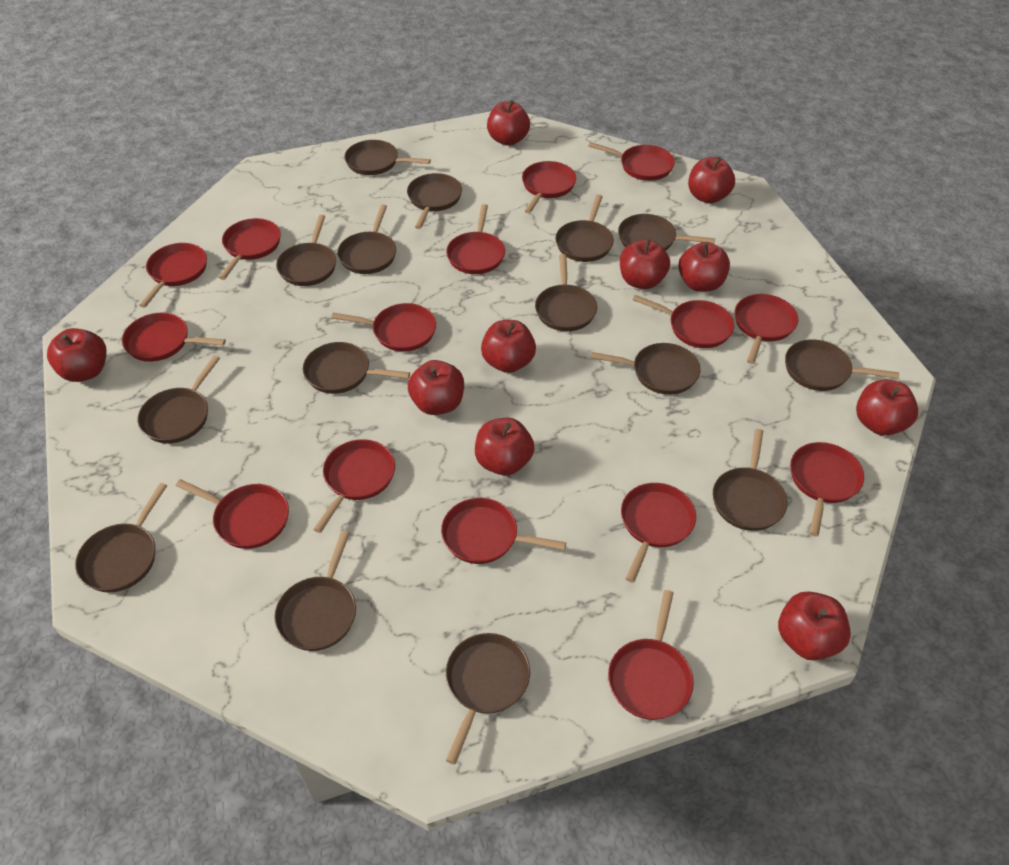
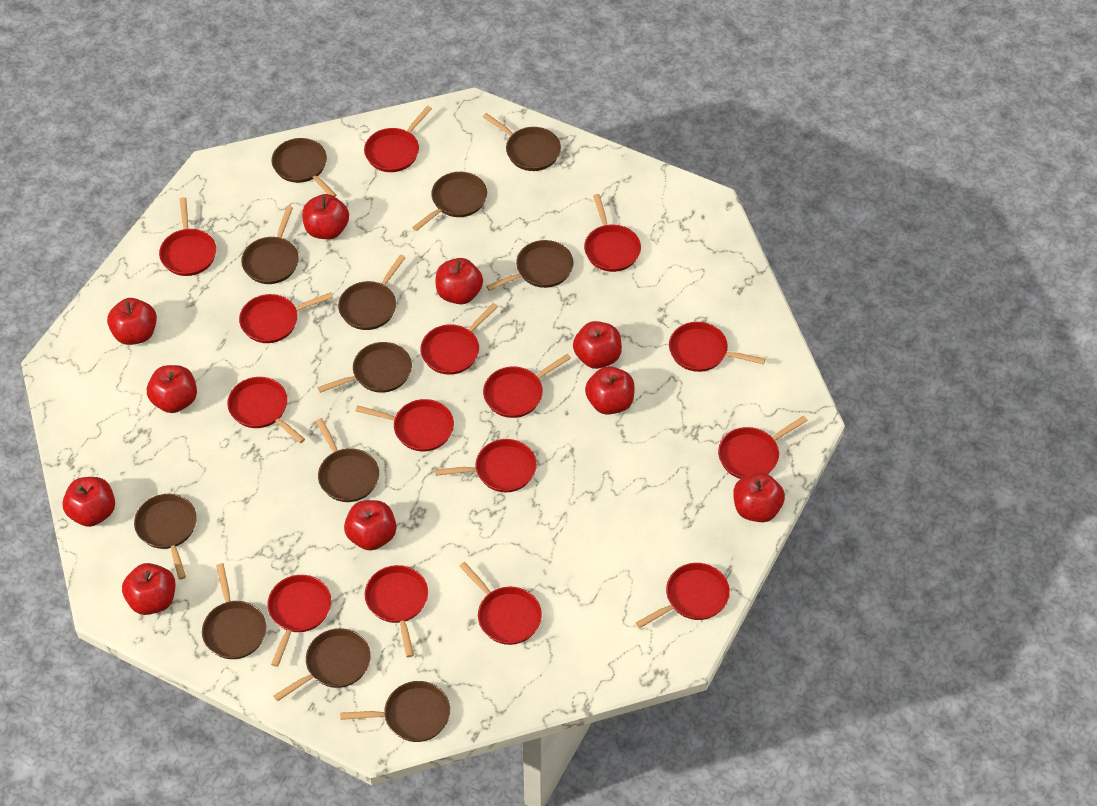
brown pan: 15 -> 12

